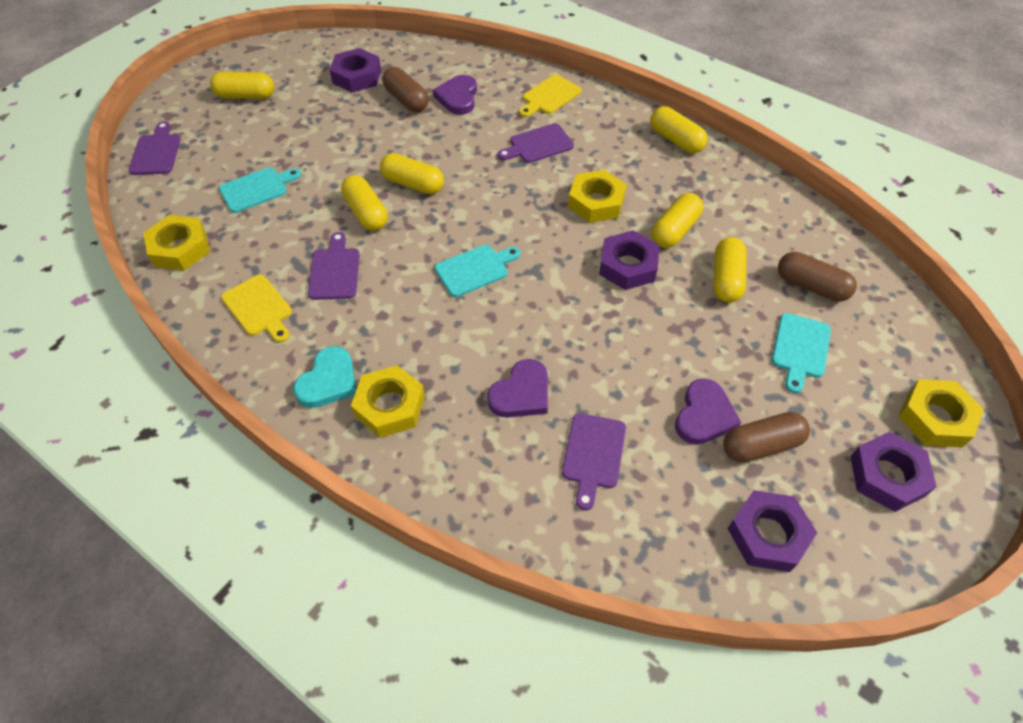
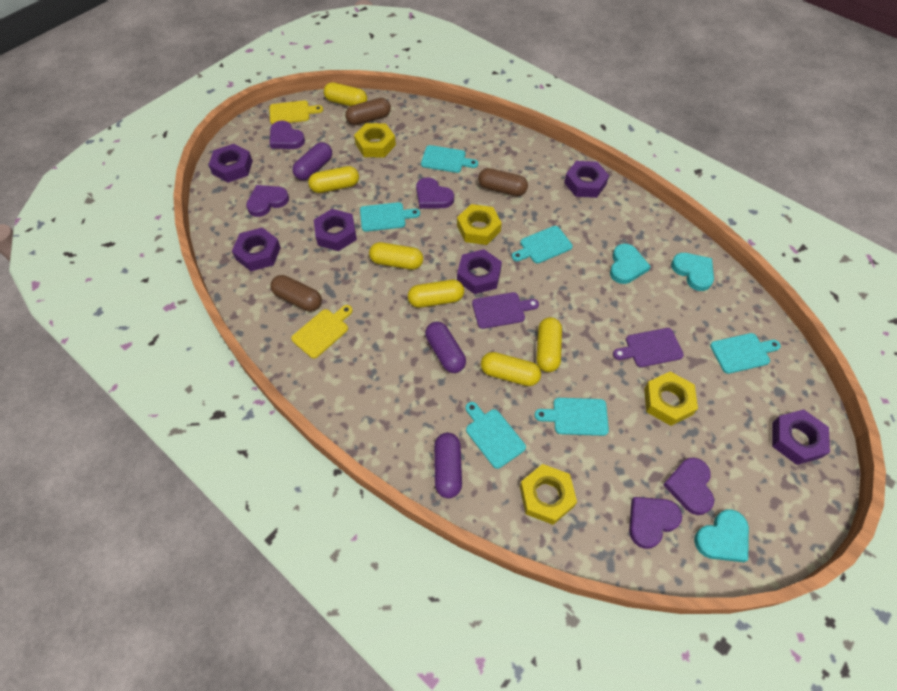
purple capsule: 0 -> 3
purple cutting board: 4 -> 2
purple heart: 3 -> 5
purple nut: 4 -> 6
turquoise cutting board: 3 -> 6
turquoise heart: 1 -> 3

